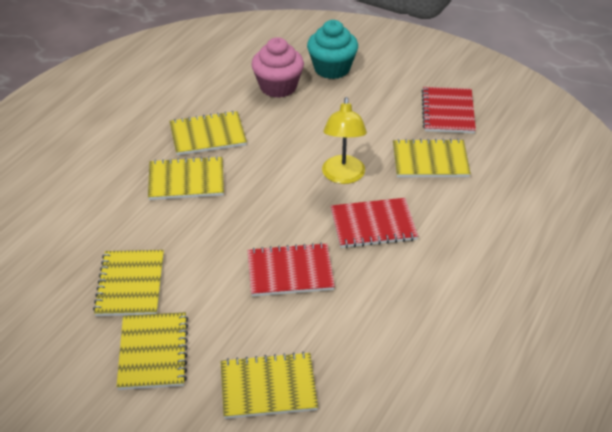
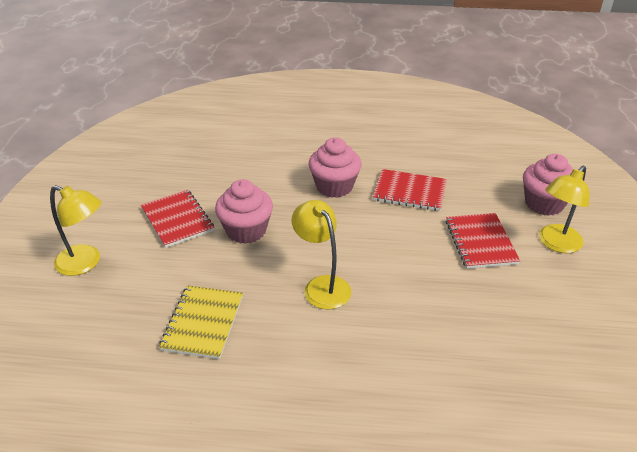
pink cupcake: 1 -> 3
turquoise cupcake: 1 -> 0
yellow lamp: 1 -> 3
yellow notebook: 6 -> 1

